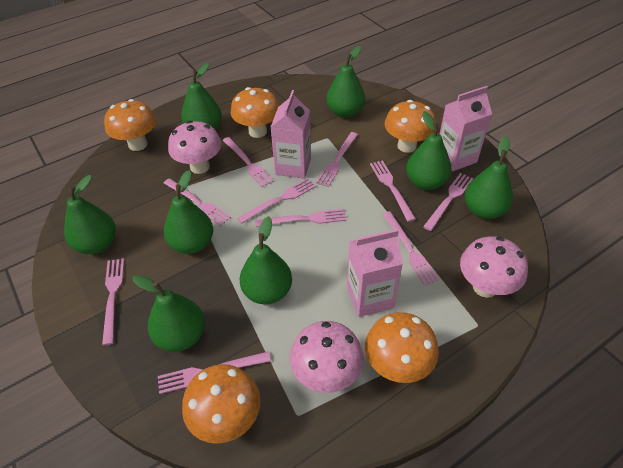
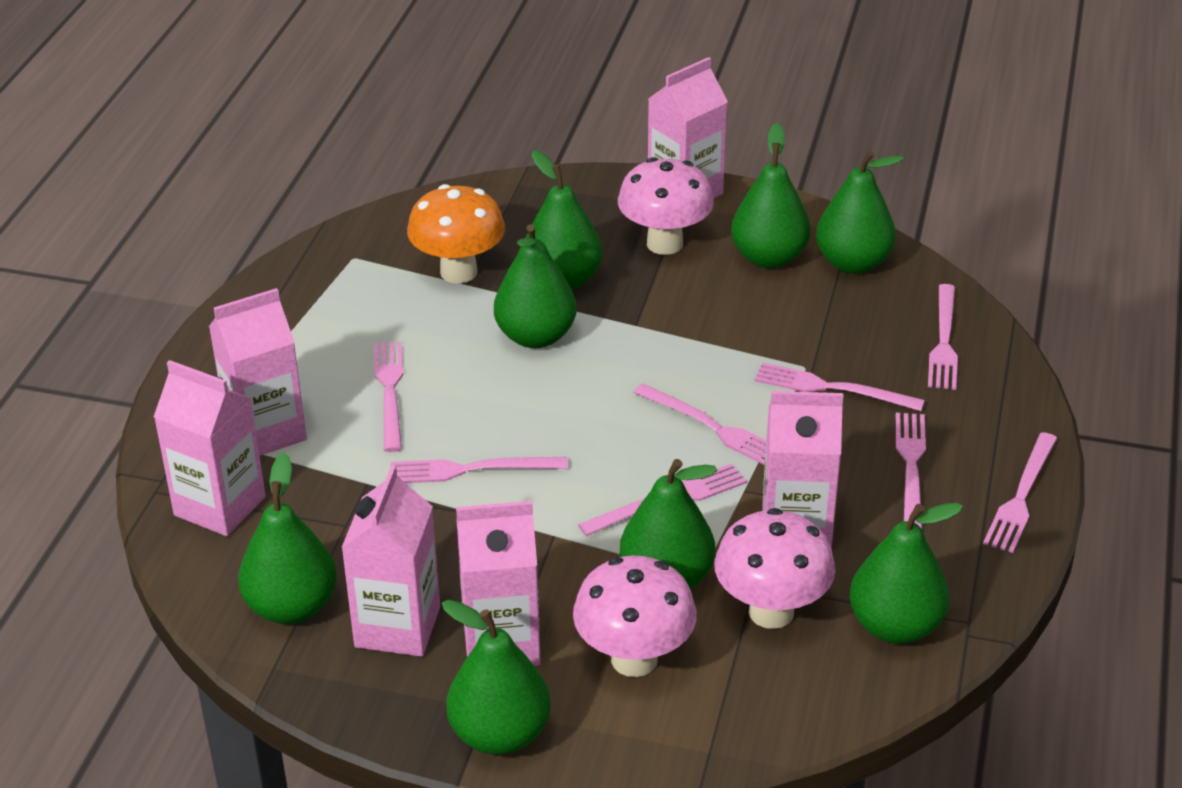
orange mushroom: 5 -> 1
pink carton: 3 -> 6
pink fork: 10 -> 8

